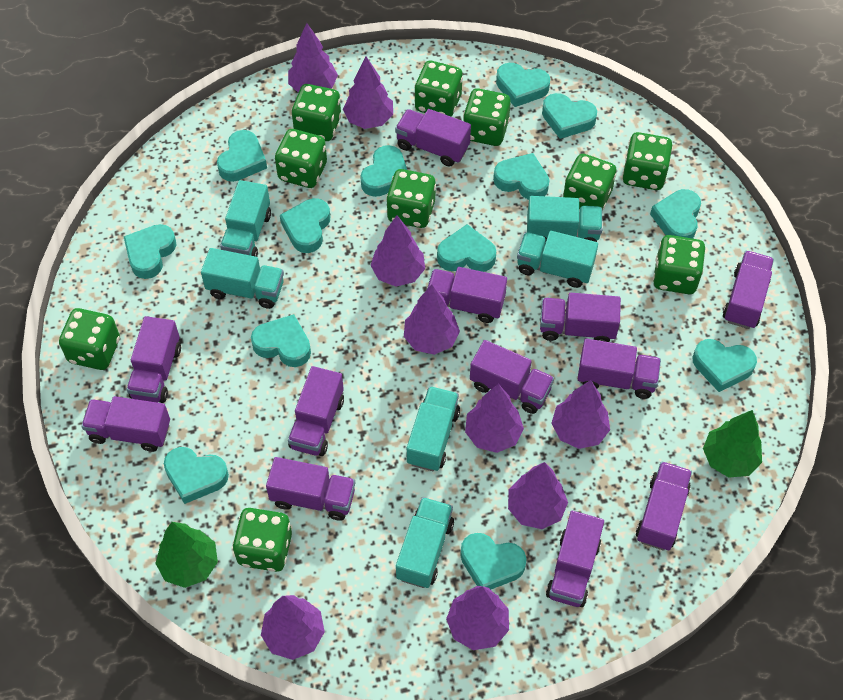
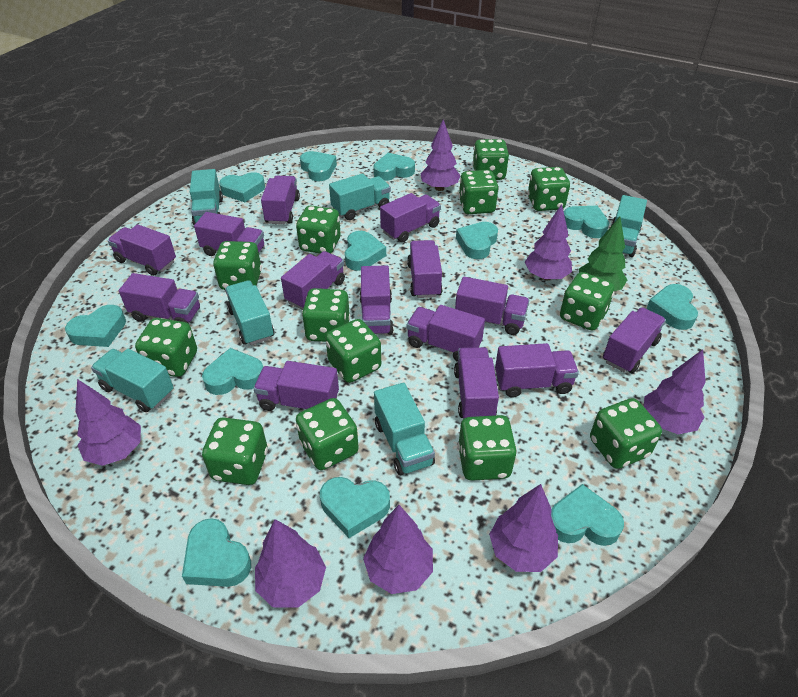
green dice: 10 -> 13
green tree: 2 -> 1
purple tree: 9 -> 7
purple truck: 12 -> 14
turquoise heart: 13 -> 12

